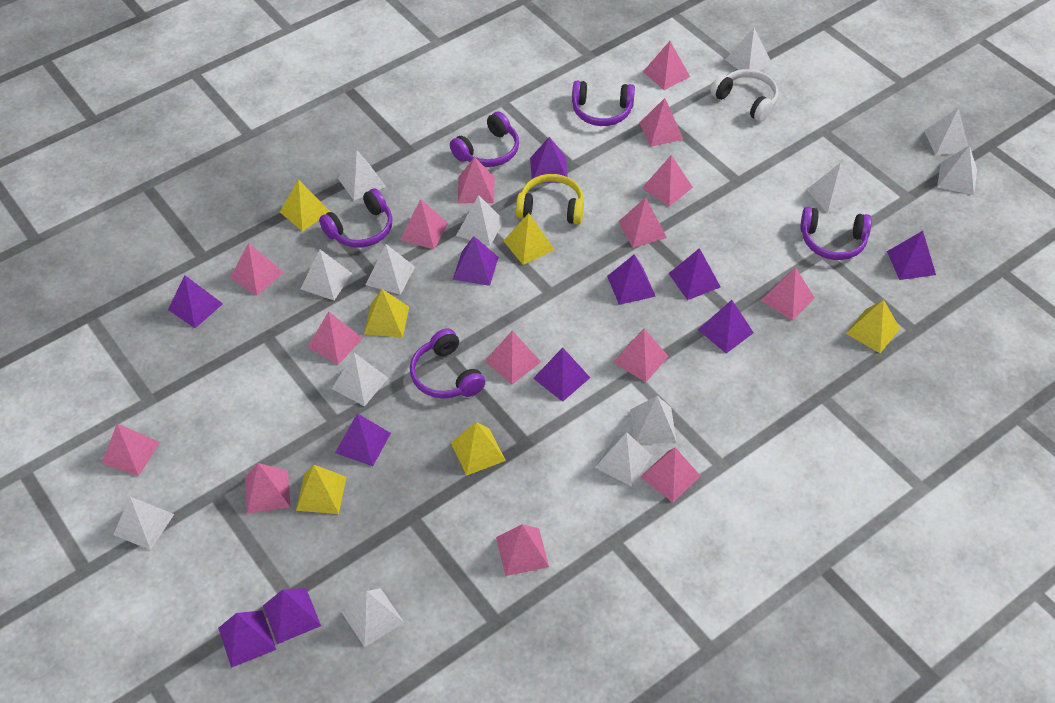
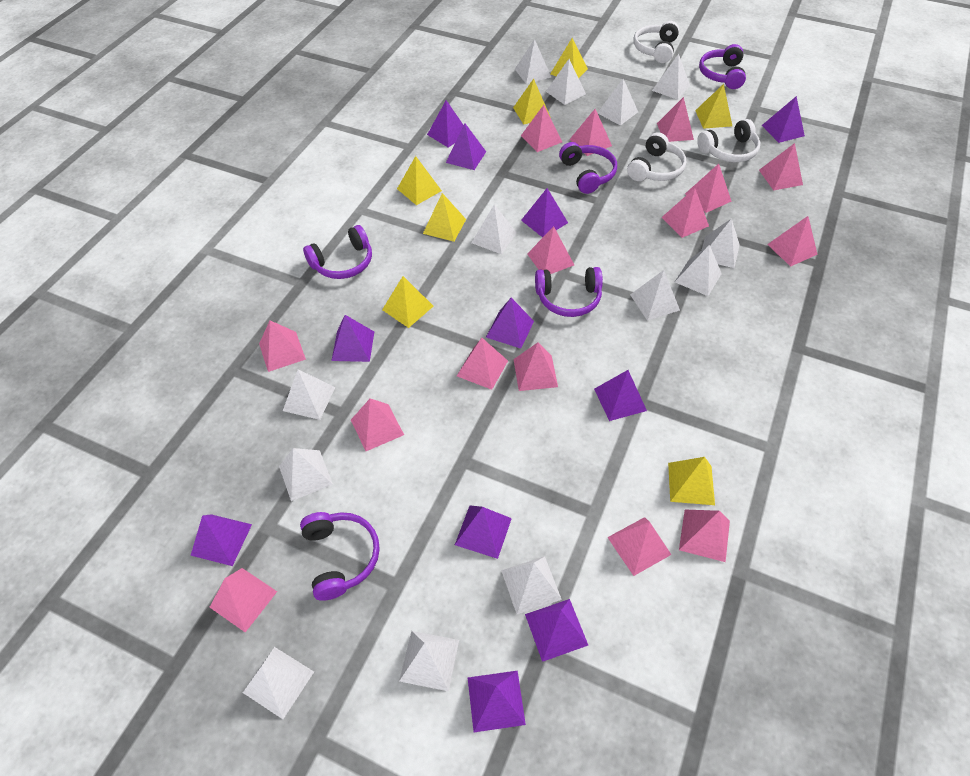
white headphones: 1 -> 3
yellow headphones: 1 -> 0
yellow pyramid: 6 -> 7

